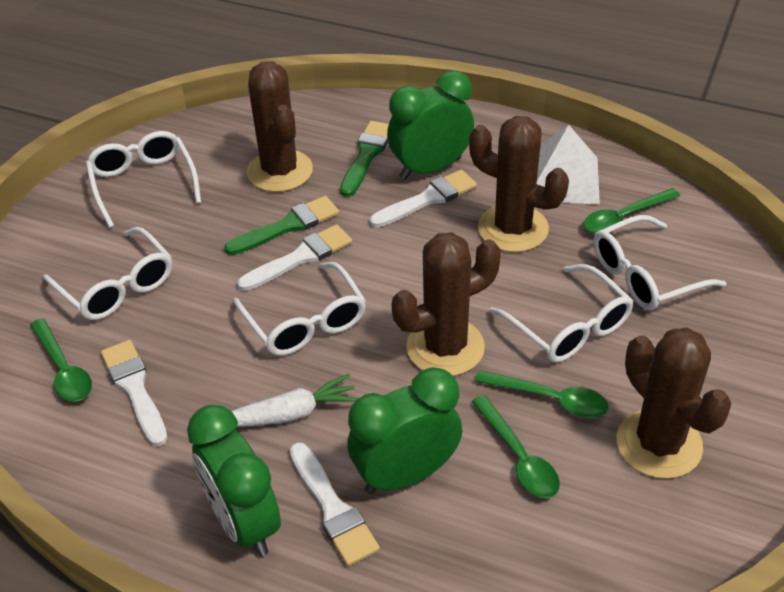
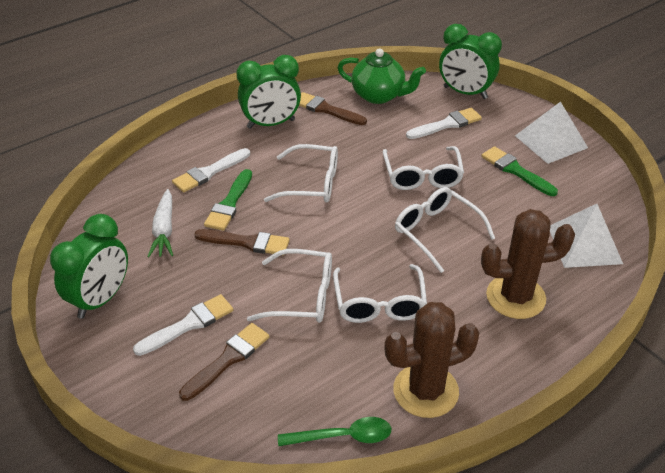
brown brush: 0 -> 3
brown cactus: 4 -> 2
green spoon: 4 -> 1
green teapot: 0 -> 1
white brush: 4 -> 3
white pyramid: 1 -> 2

